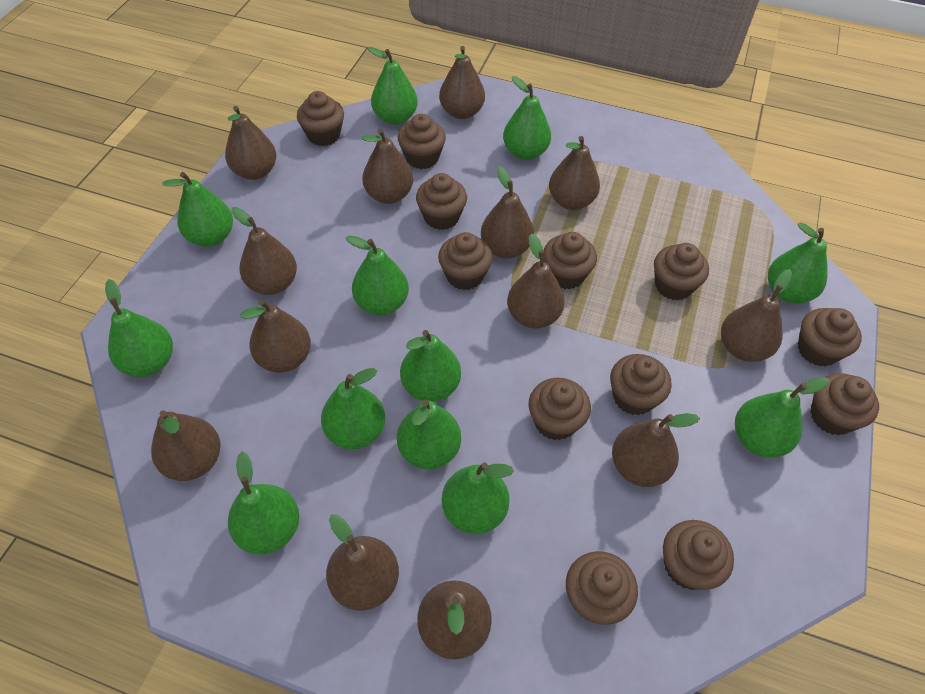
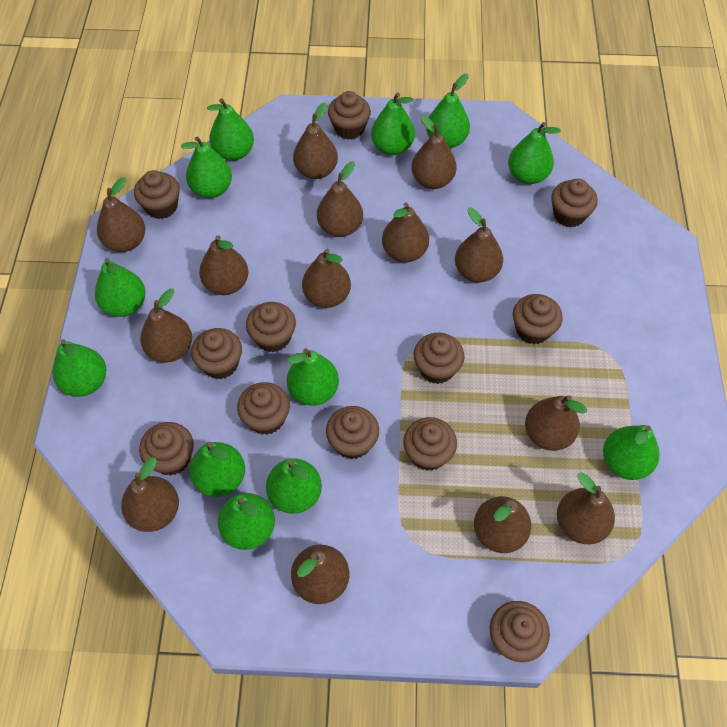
brown pear: 13 -> 14

